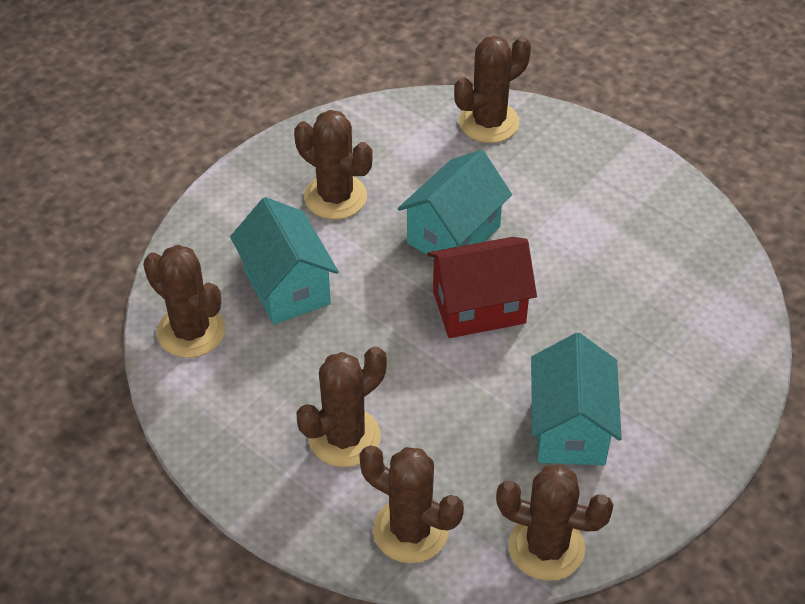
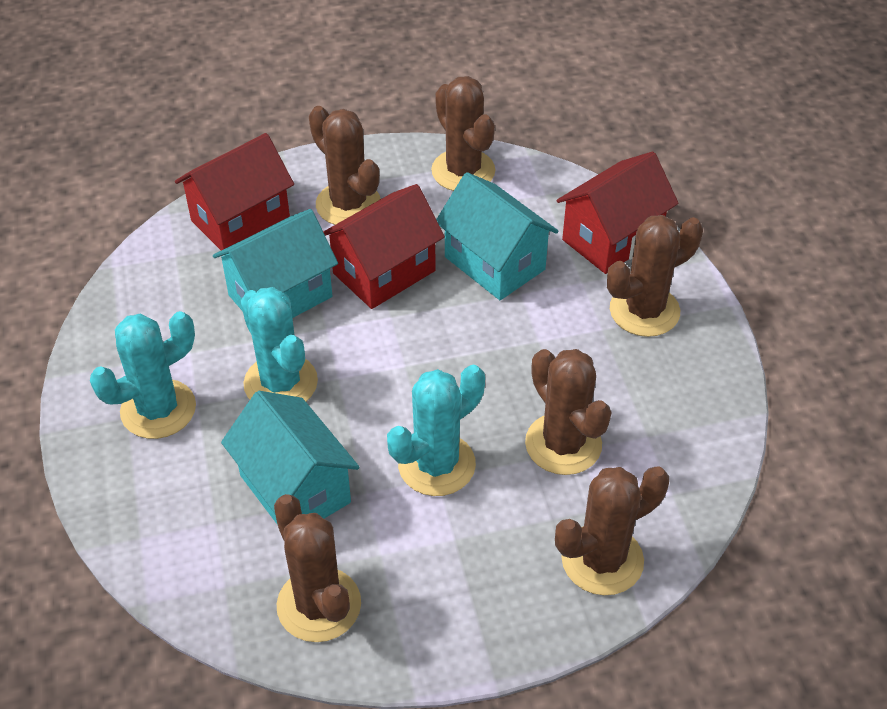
red house: 1 -> 3
turquoise cactus: 0 -> 3

